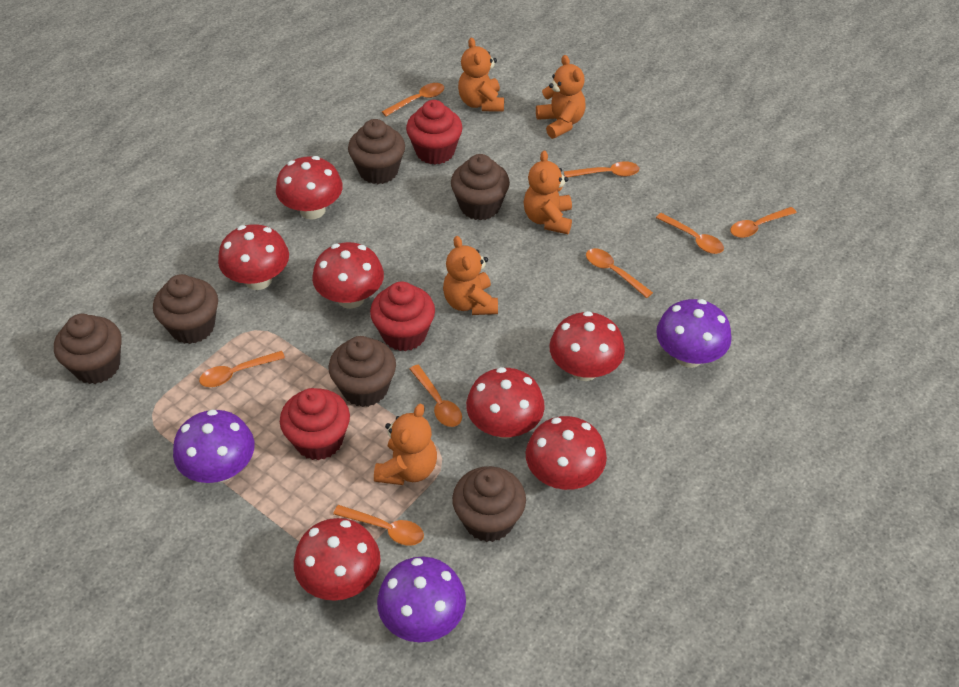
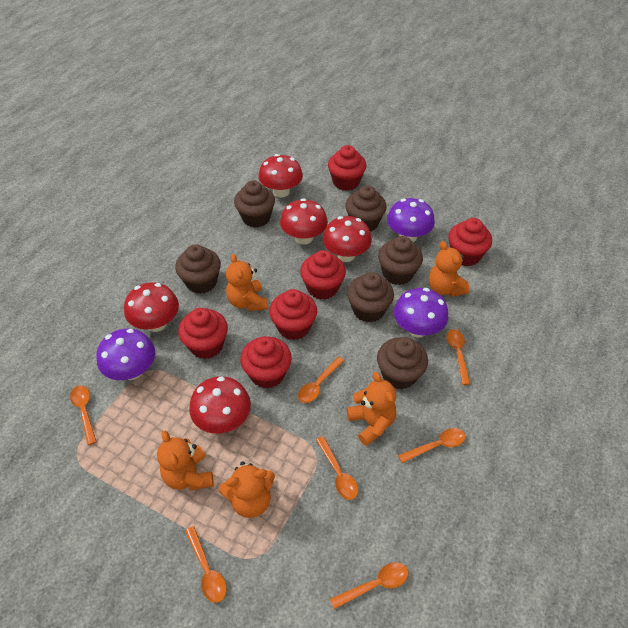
orange spoon: 8 -> 7
red cupcake: 3 -> 6
red mushroom: 7 -> 5

